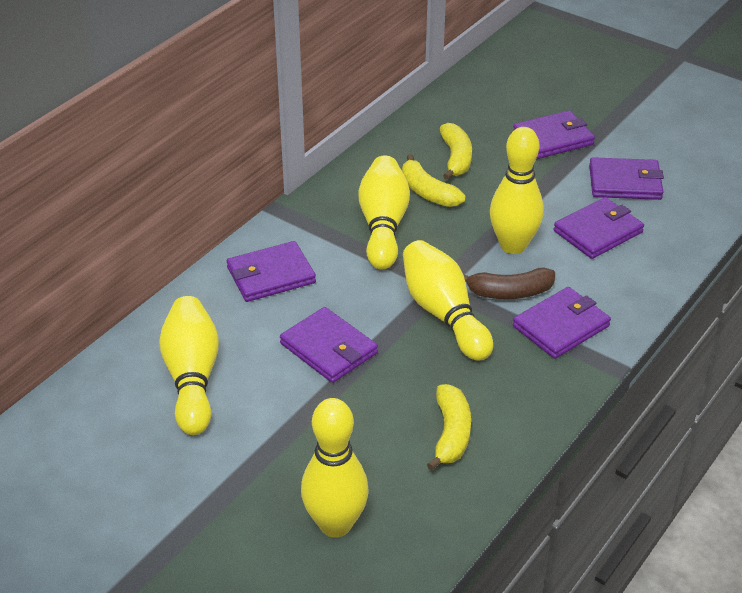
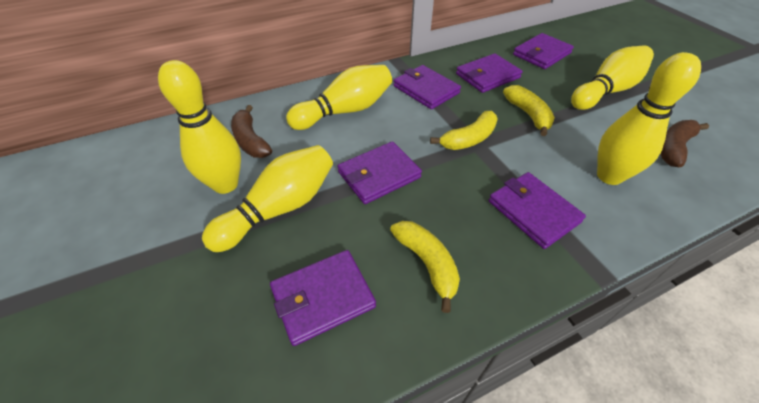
brown banana: 1 -> 2

